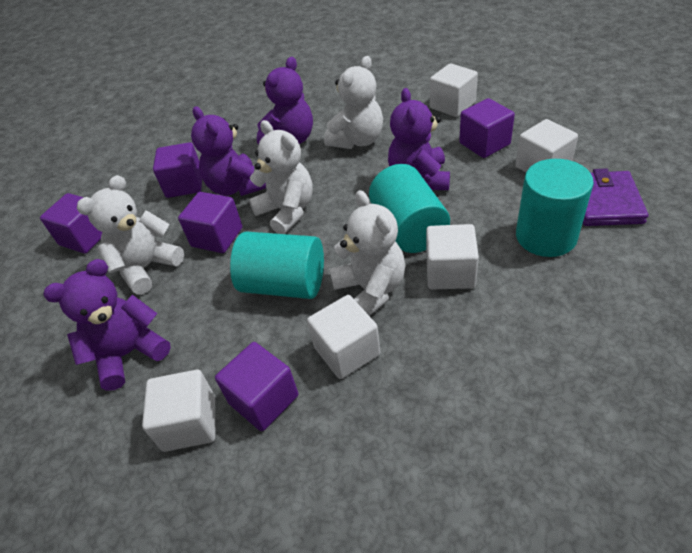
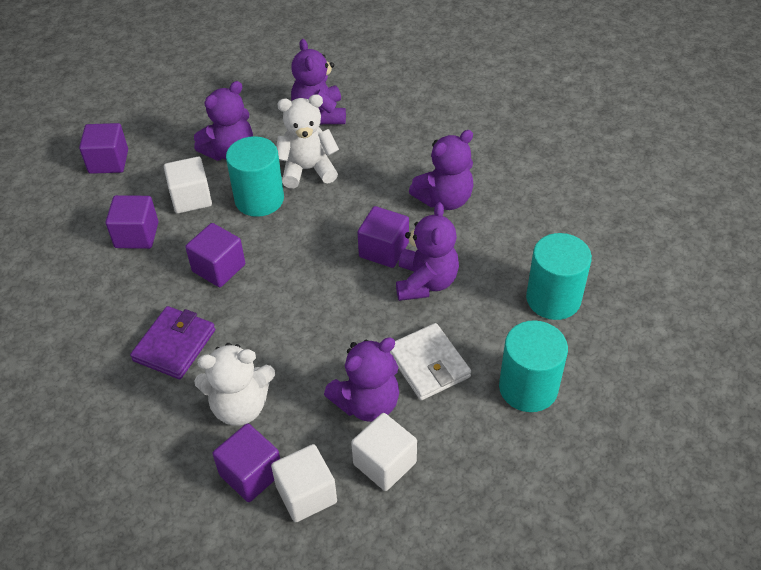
purple teddy bear: 4 -> 5
white cube: 5 -> 3
white teddy bear: 4 -> 2
white wallet: 0 -> 1

